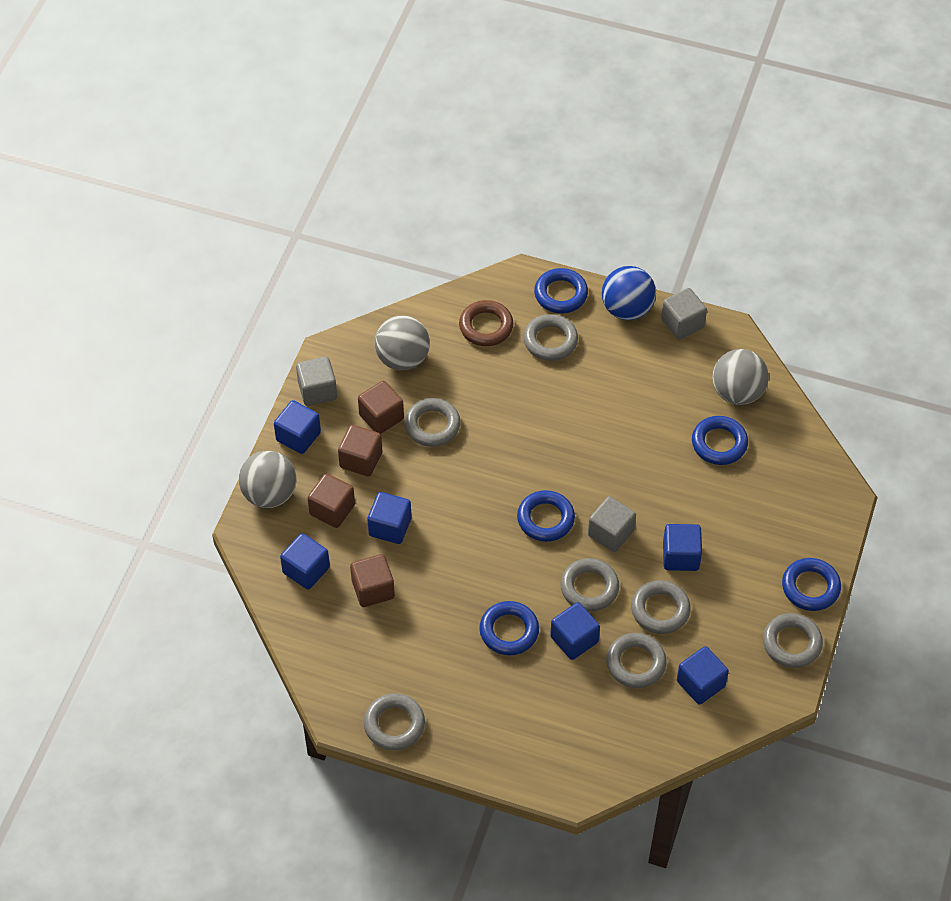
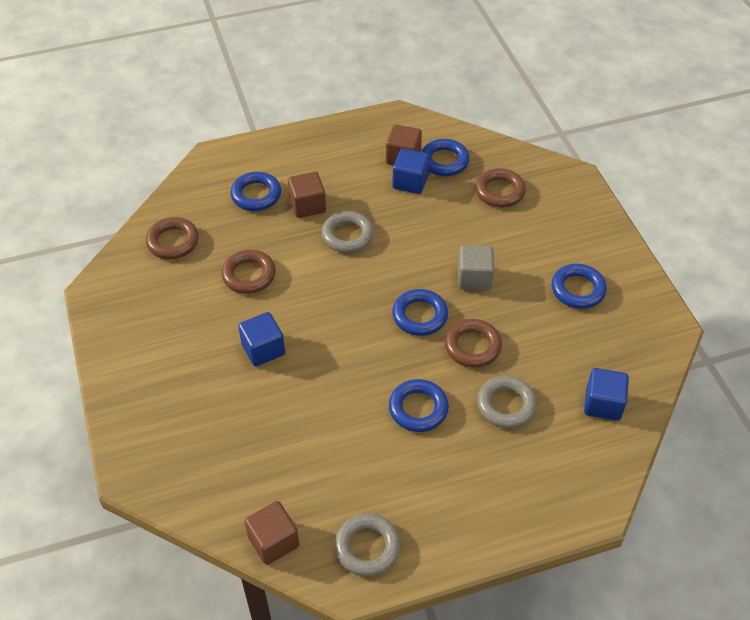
blue ball: 1 -> 0
blue cube: 6 -> 3
brown cube: 4 -> 3
brown ring: 1 -> 4
grey ball: 3 -> 0
grey cube: 3 -> 1
grey ring: 7 -> 3

